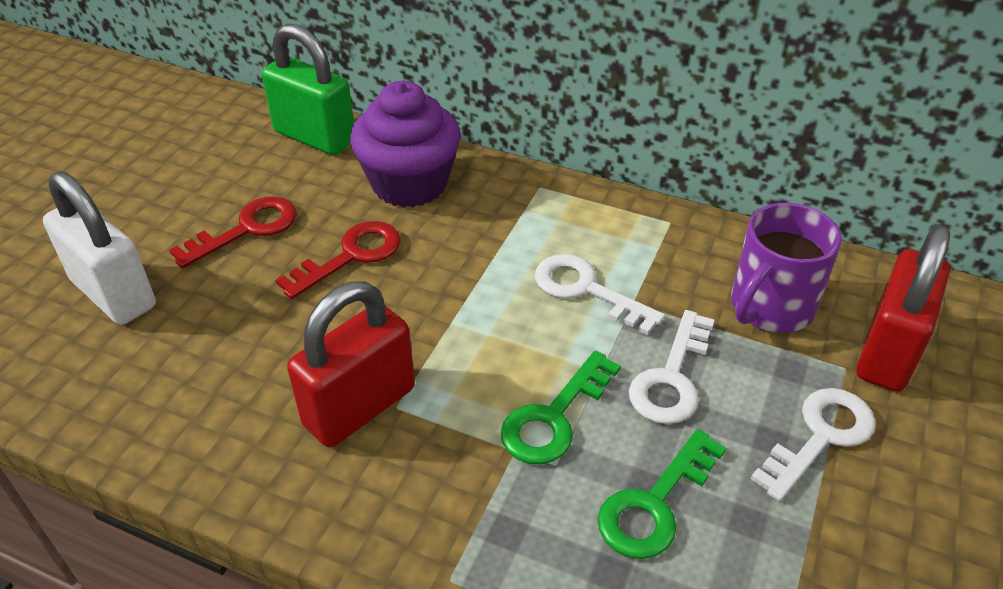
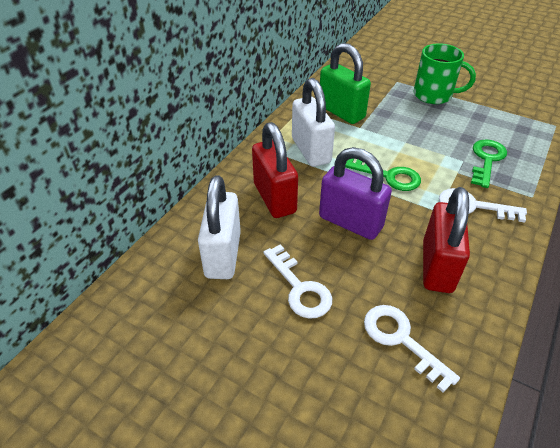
green mug: 0 -> 1
purple cupcake: 1 -> 0
purple mug: 1 -> 0
purple padlock: 0 -> 1
red key: 2 -> 0
white padlock: 1 -> 2

